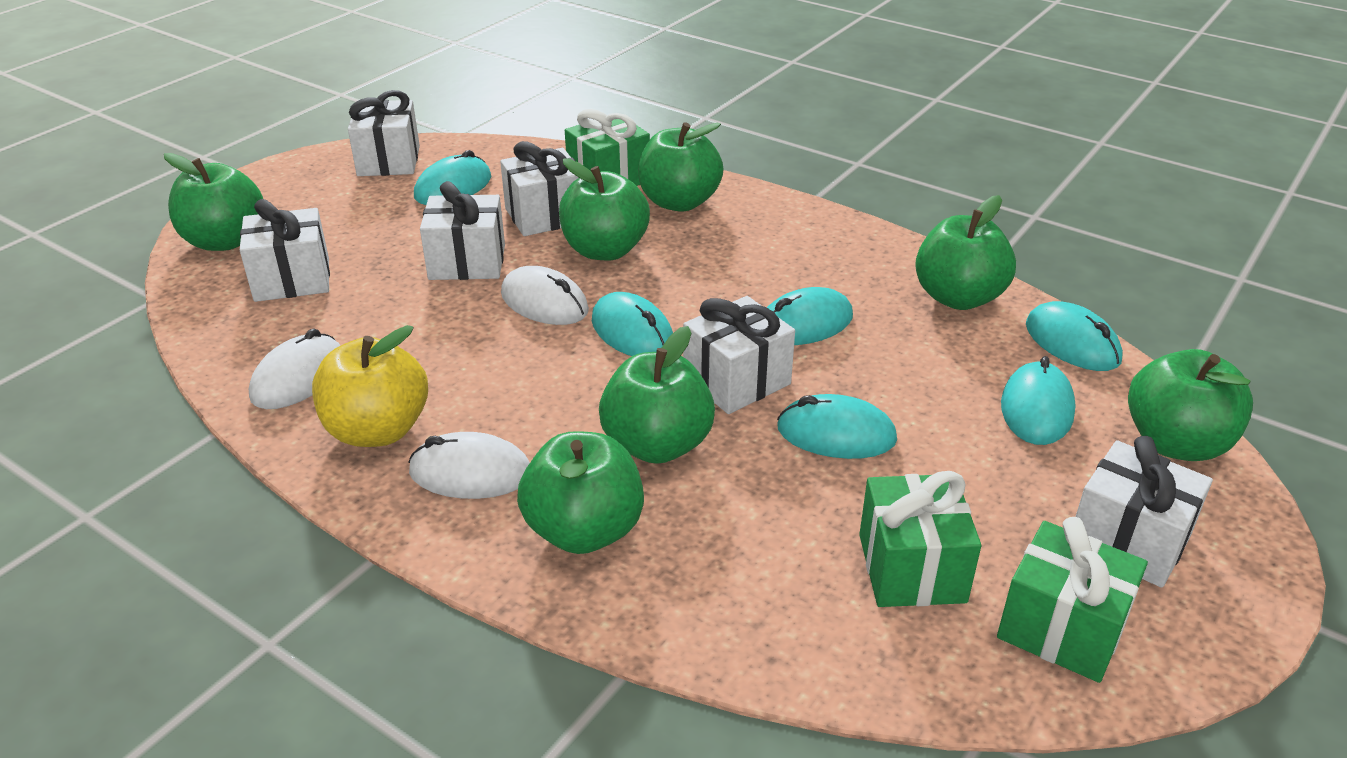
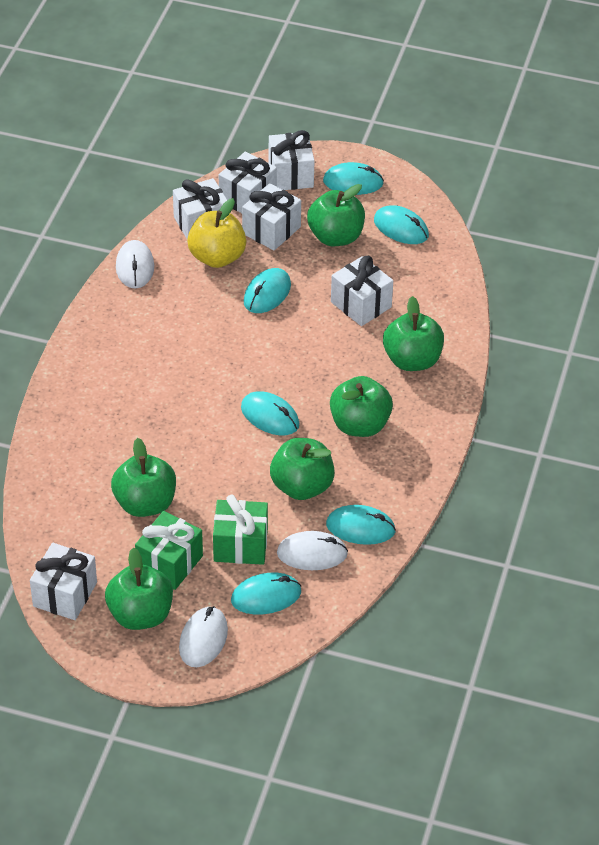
green apple: 7 -> 6
green gift: 3 -> 2

